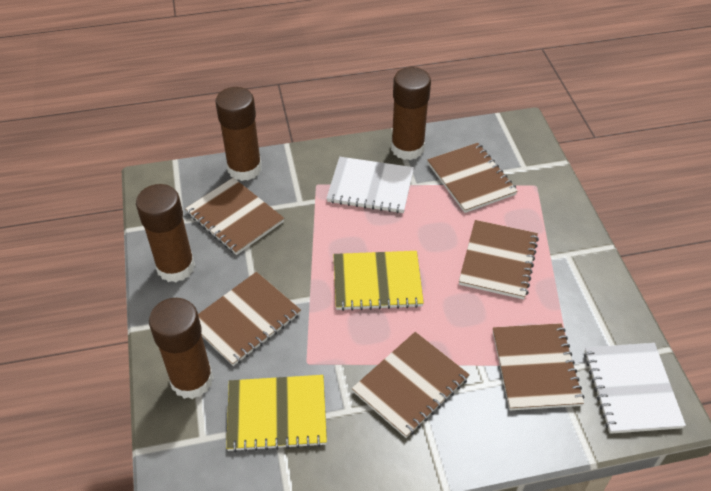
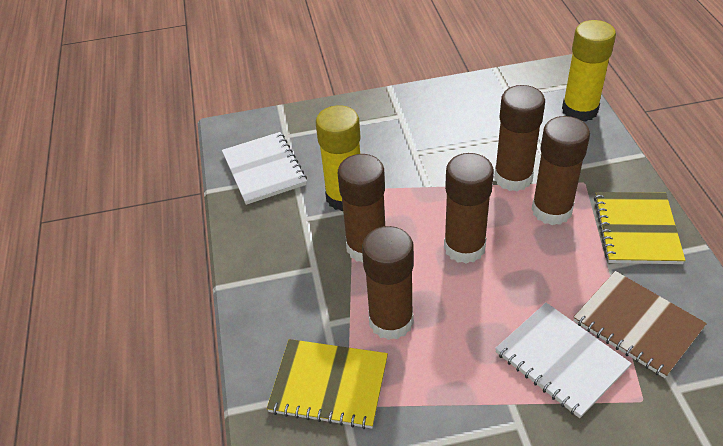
brown glue stick: 4 -> 5
brown notebook: 6 -> 1
yellow glue stick: 0 -> 2

